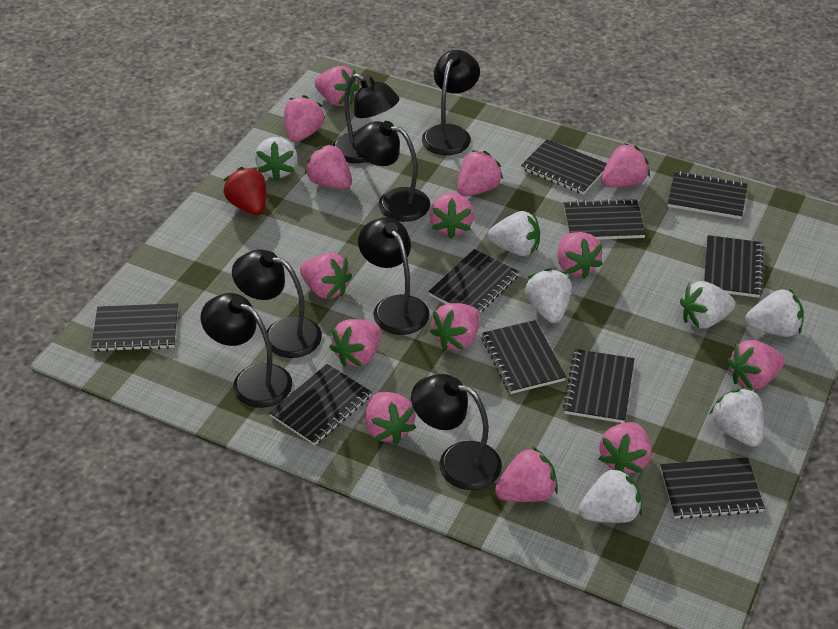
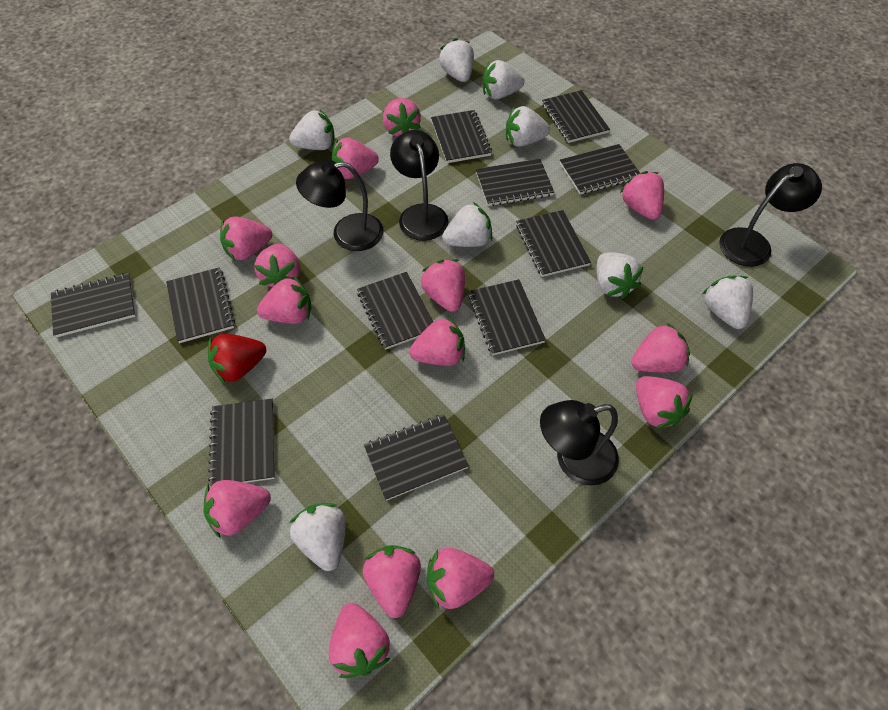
black lamp: 7 -> 4
black notebook: 10 -> 11
white strawberry: 7 -> 8

